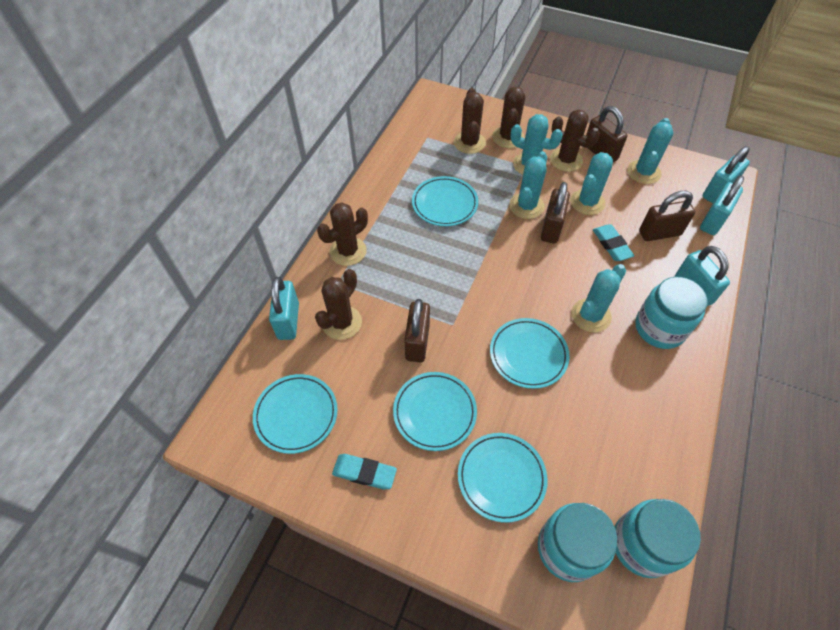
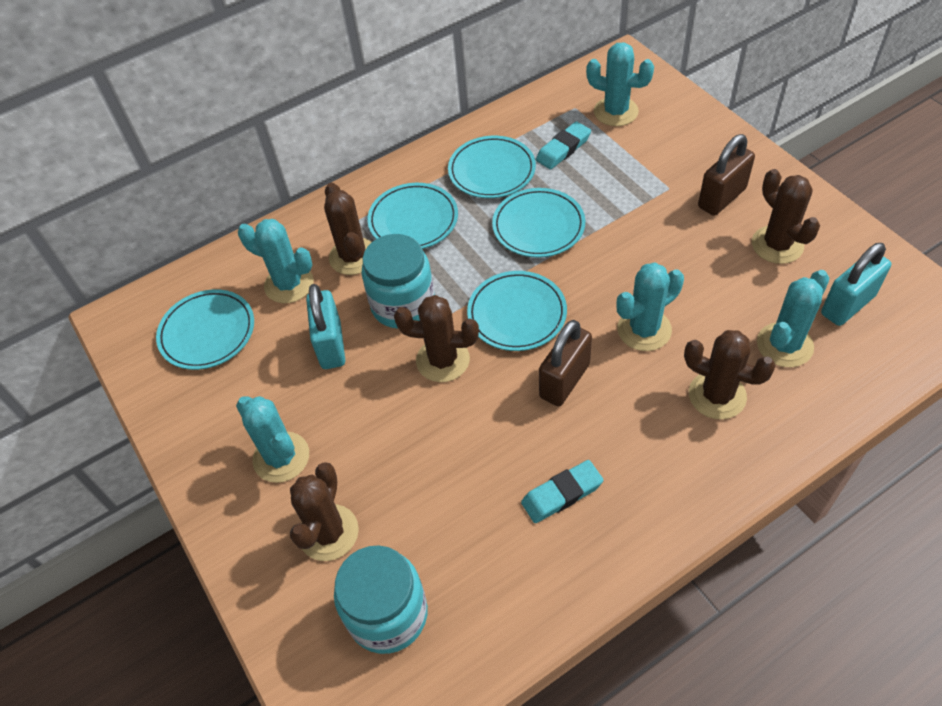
brown padlock: 4 -> 2
turquoise jar: 3 -> 2
turquoise padlock: 4 -> 2

